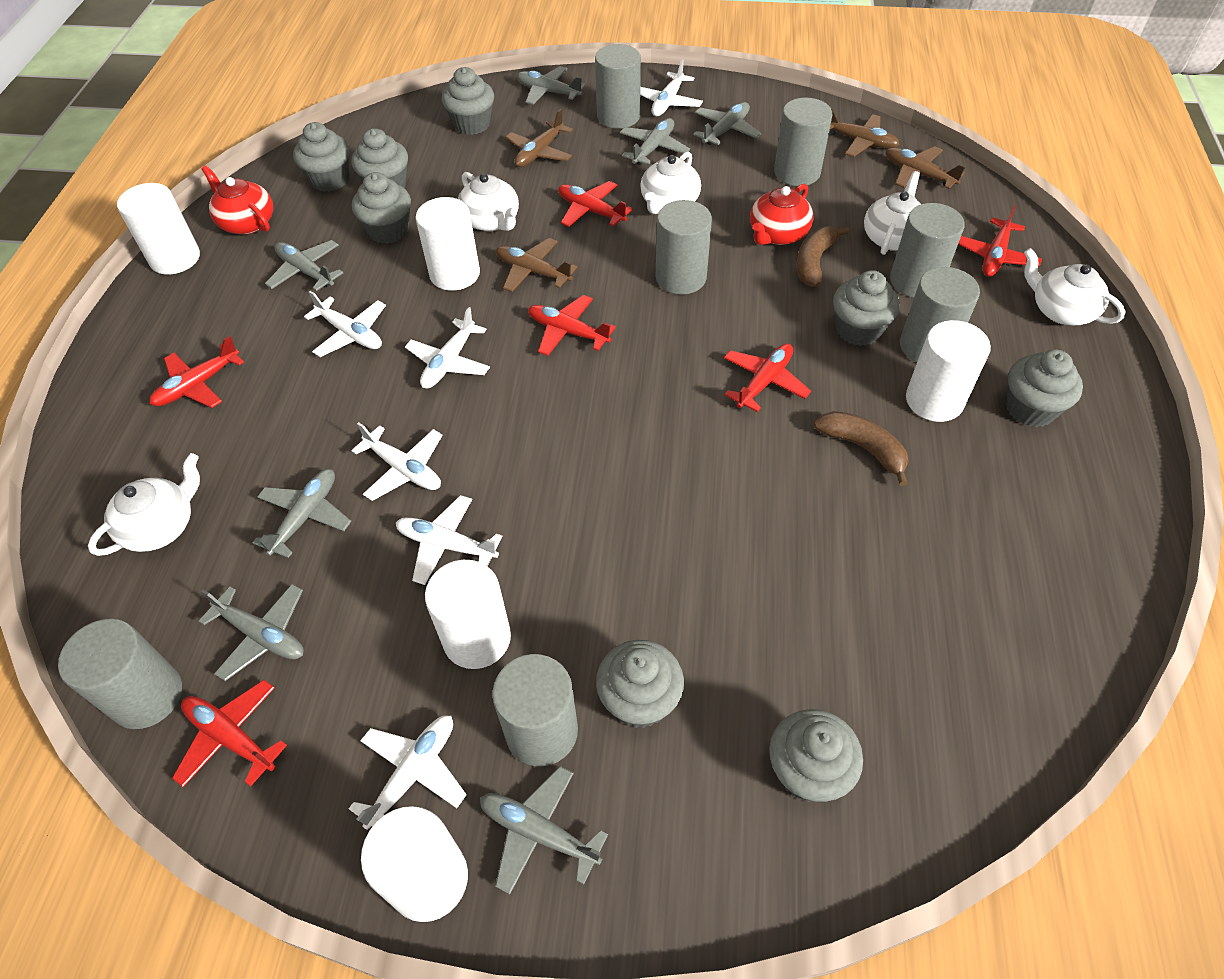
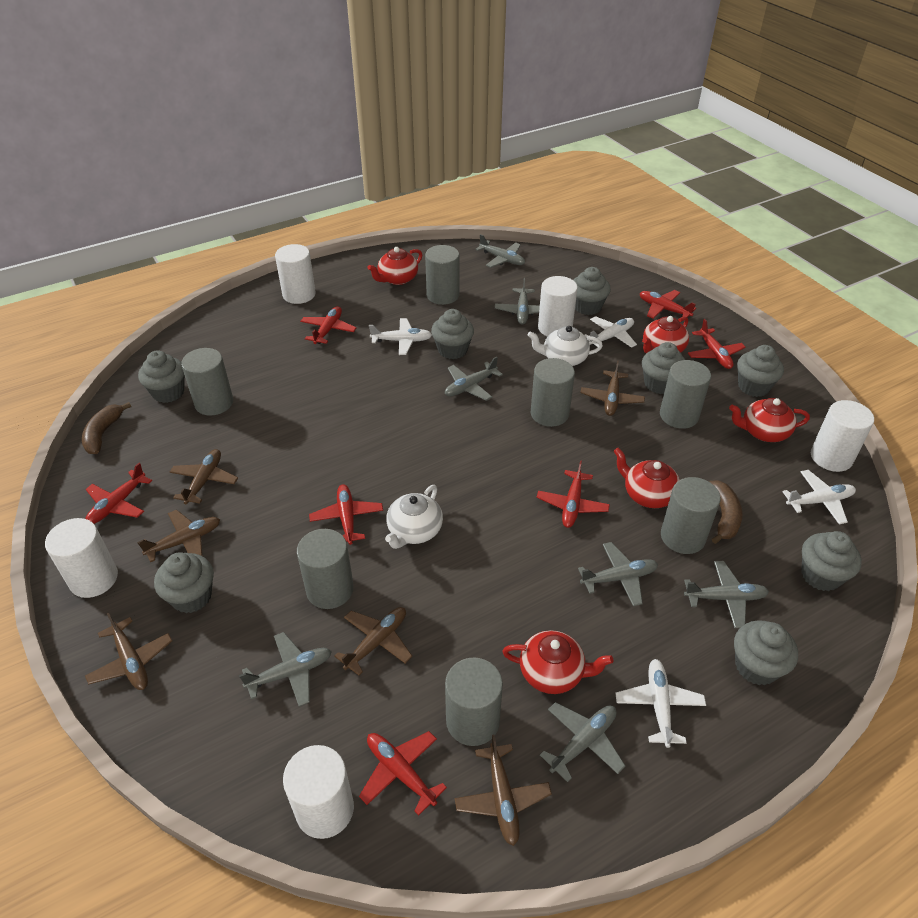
brown plane: 4 -> 6
red plane: 6 -> 7
red teapot: 2 -> 5
white plane: 6 -> 4
white teapot: 5 -> 2

